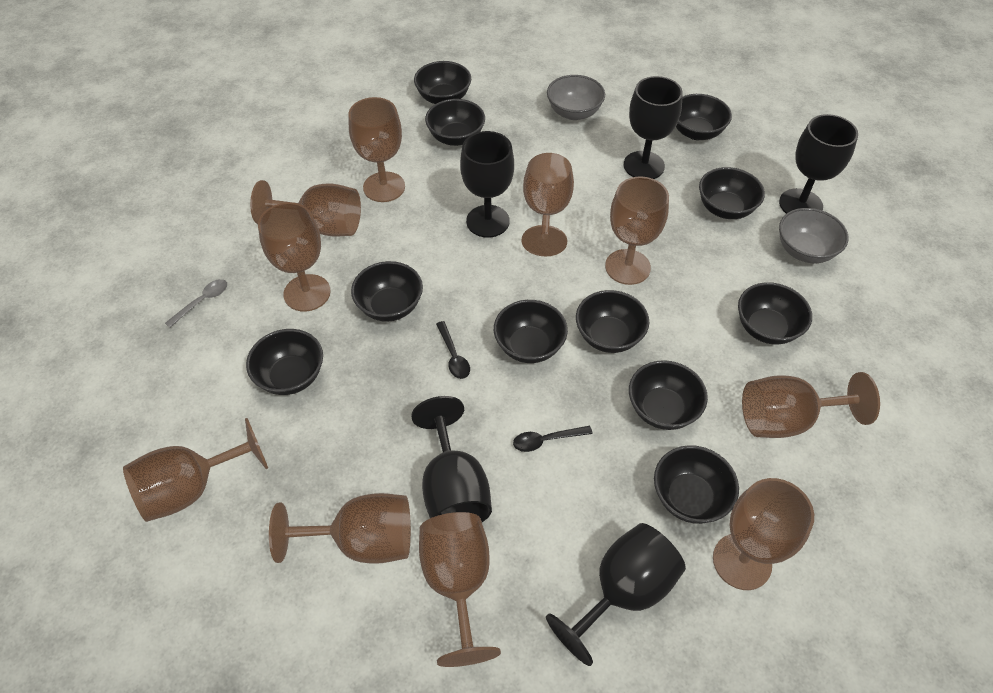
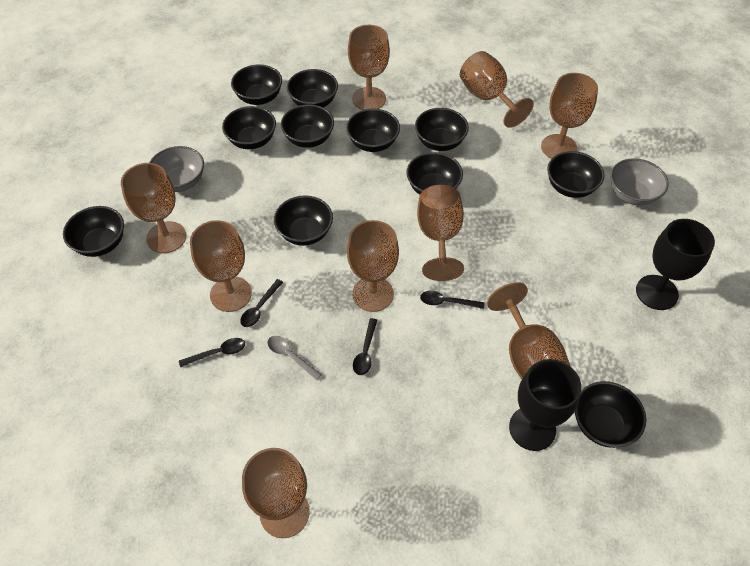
black goblet: 5 -> 2
black spoon: 2 -> 4
brown goblet: 10 -> 9

